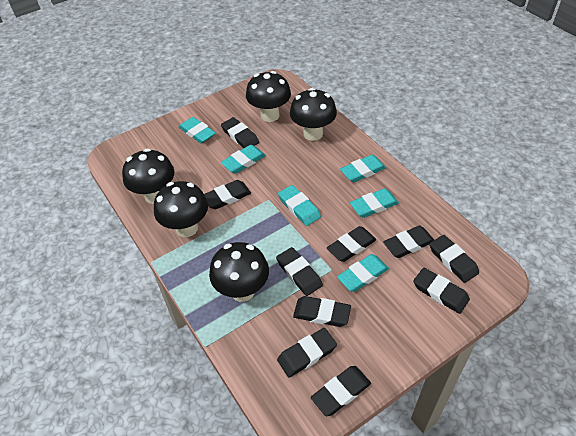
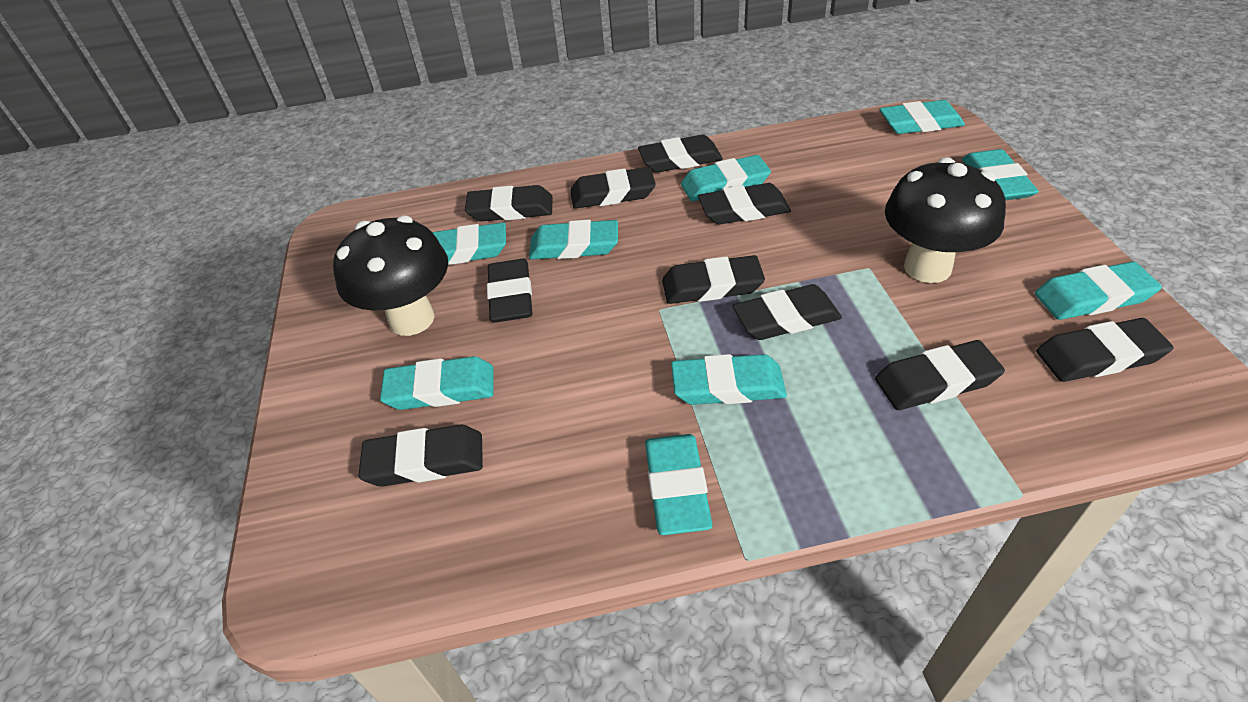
black mushroom: 5 -> 2
turquoise eraser: 6 -> 9

